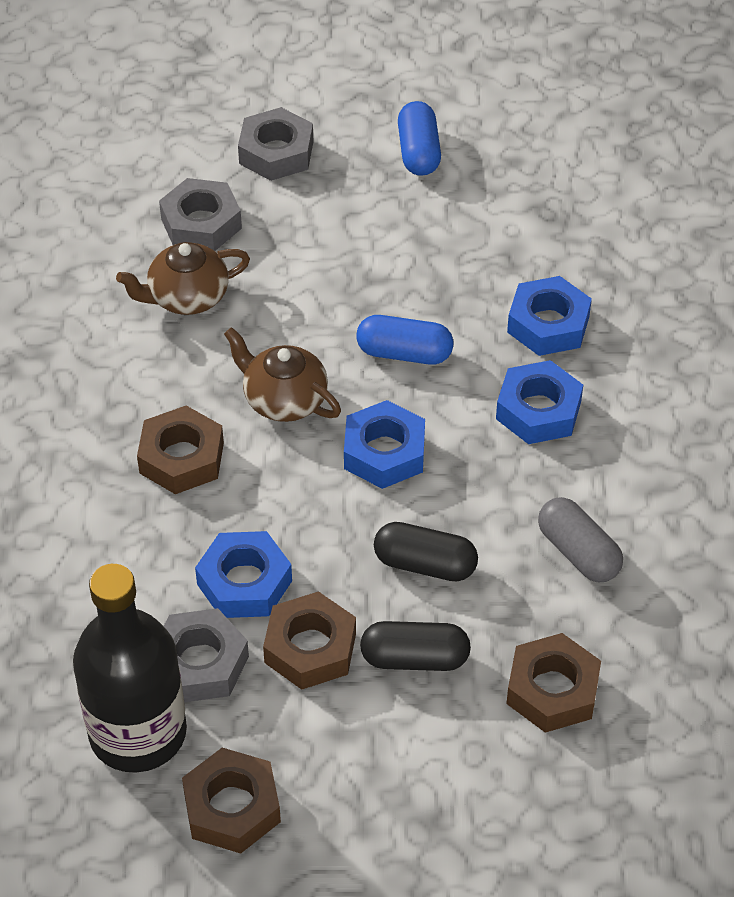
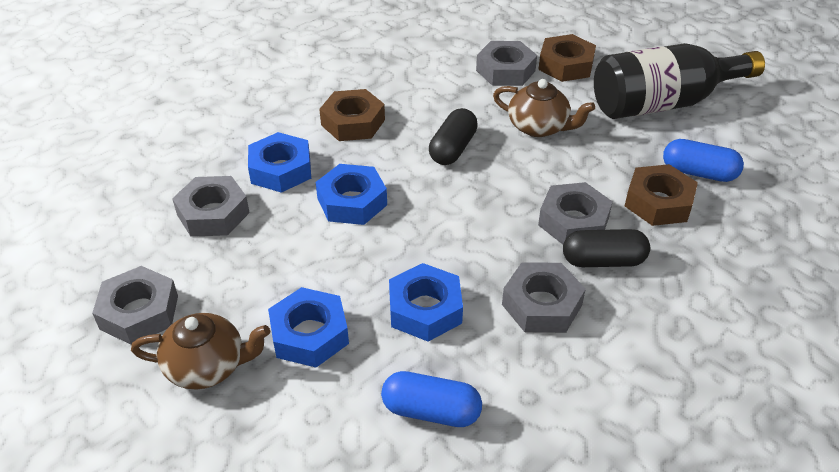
brown nut: 4 -> 3
grey capsule: 1 -> 0
grey nut: 3 -> 5

